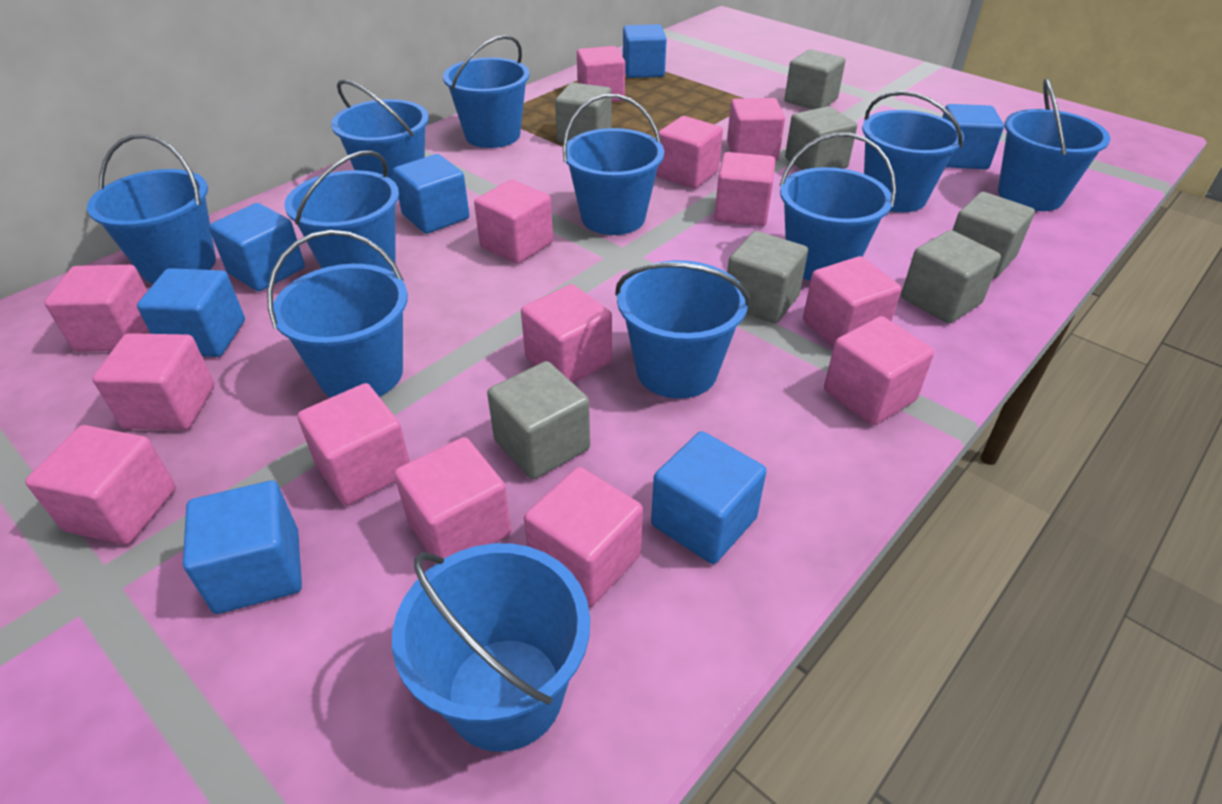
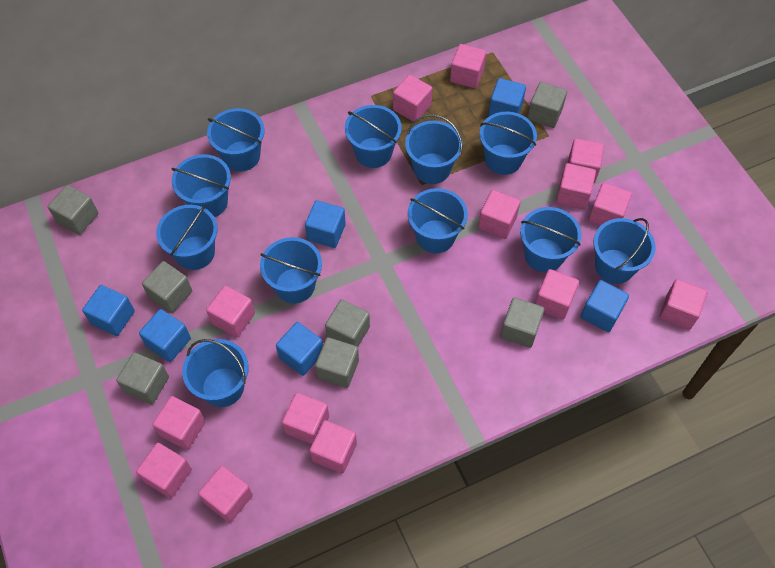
blue cube: 7 -> 6

